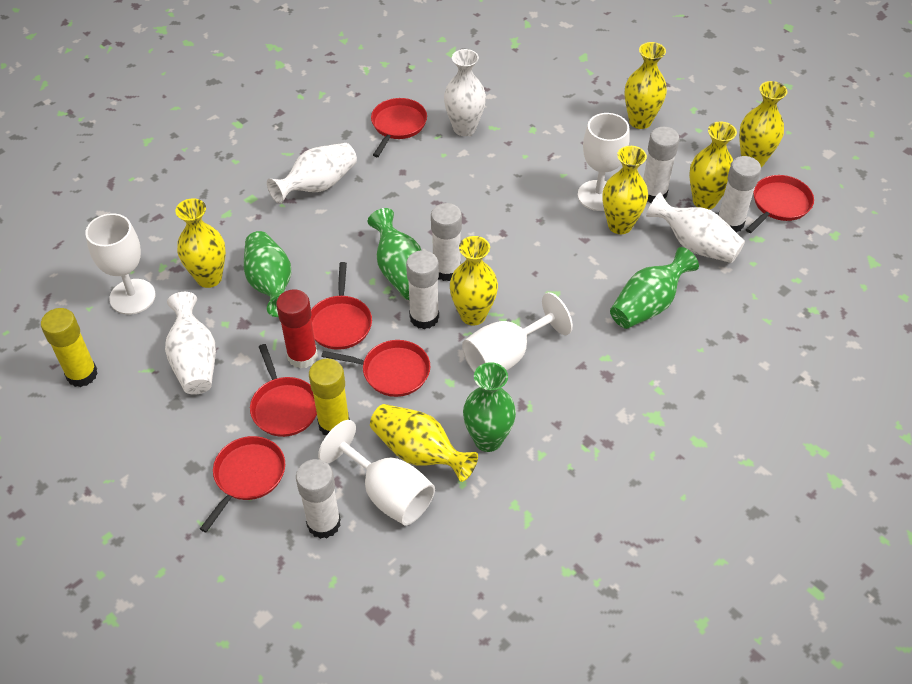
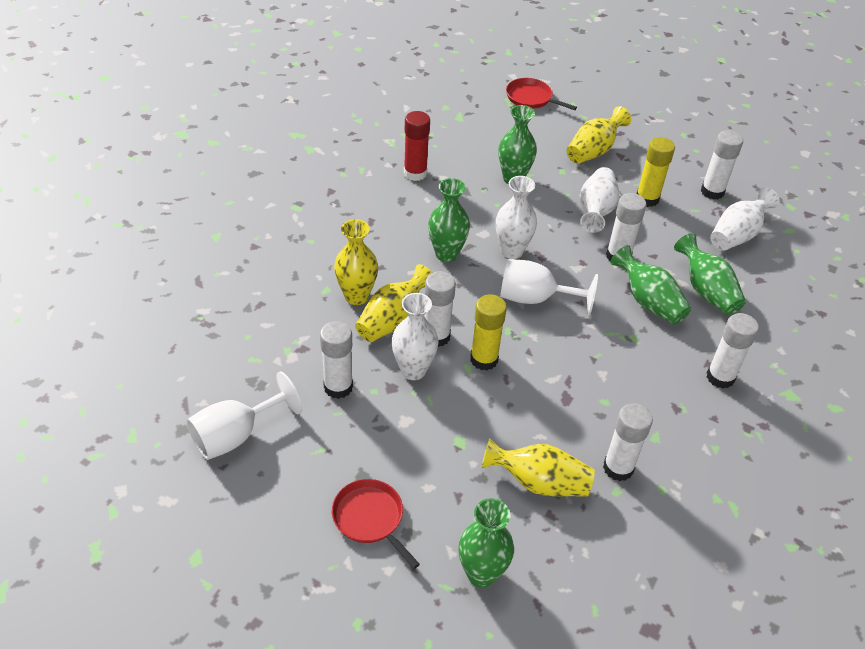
green vase: 4 -> 5
red pan: 6 -> 2
white glue stick: 5 -> 6
white goblet: 4 -> 2
yellow vase: 7 -> 4

